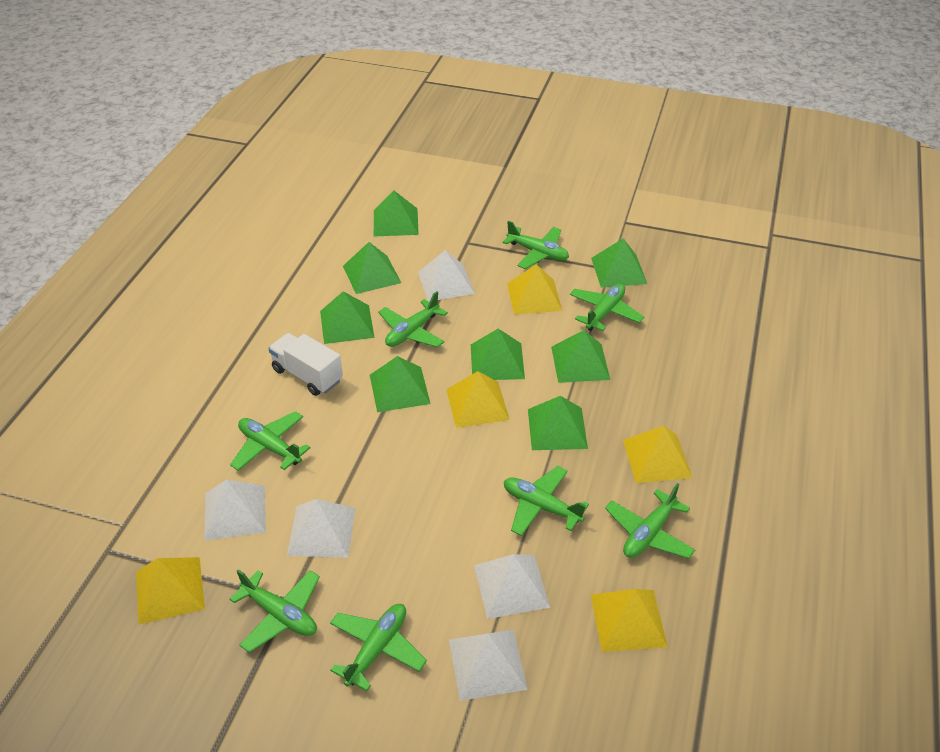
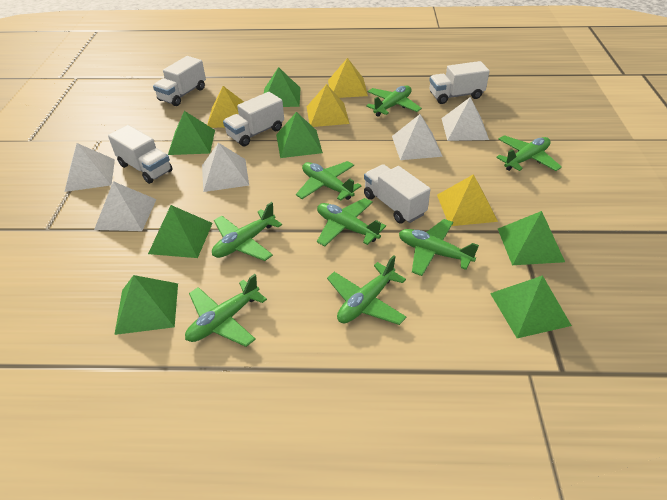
green pyramid: 8 -> 7
white truck: 1 -> 5
yellow pyramid: 5 -> 4

